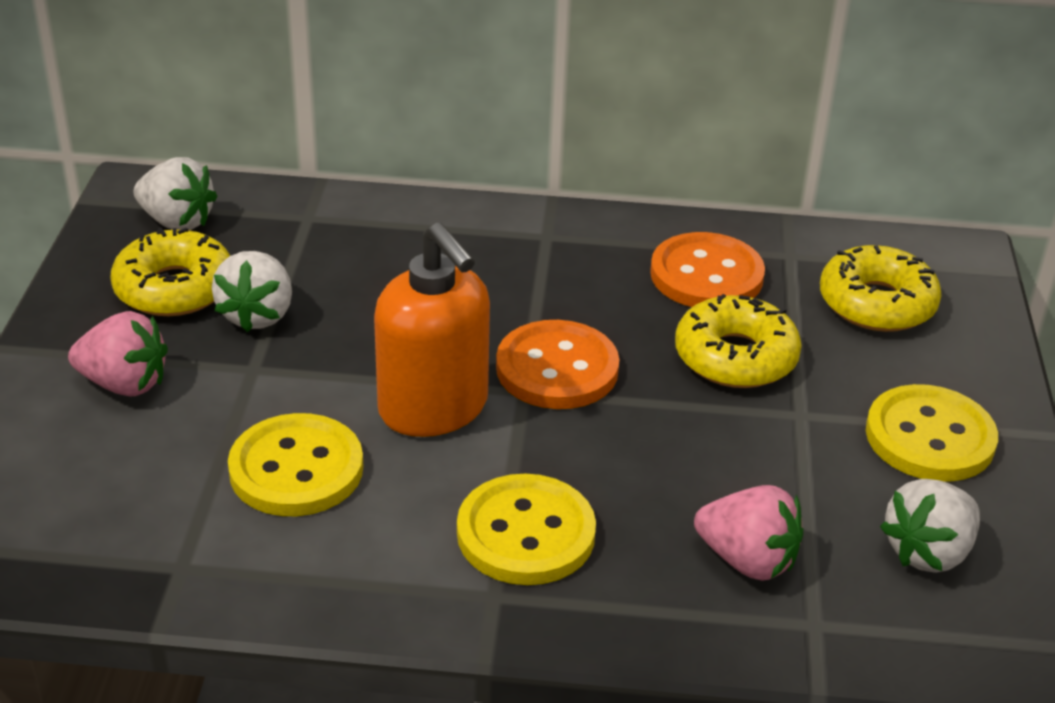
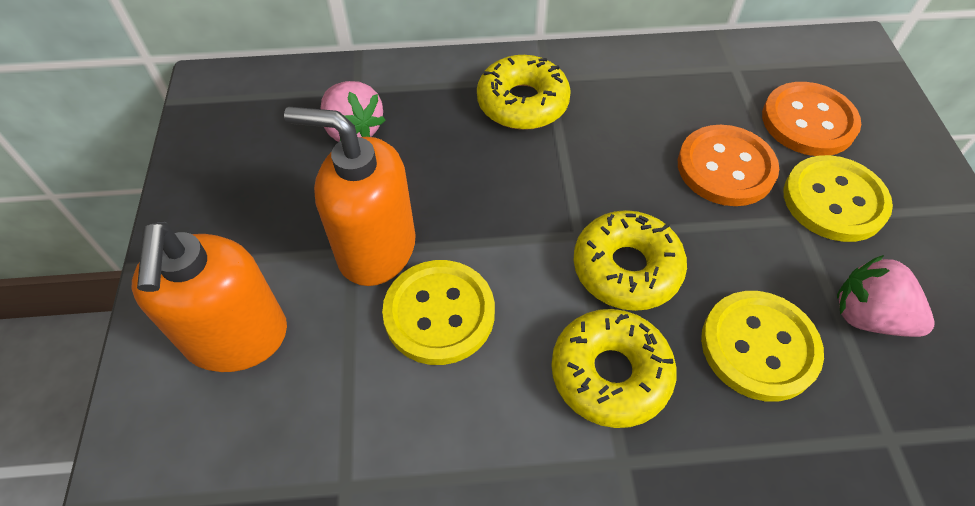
orange soap dispenser: 1 -> 2
white strawberry: 3 -> 0

